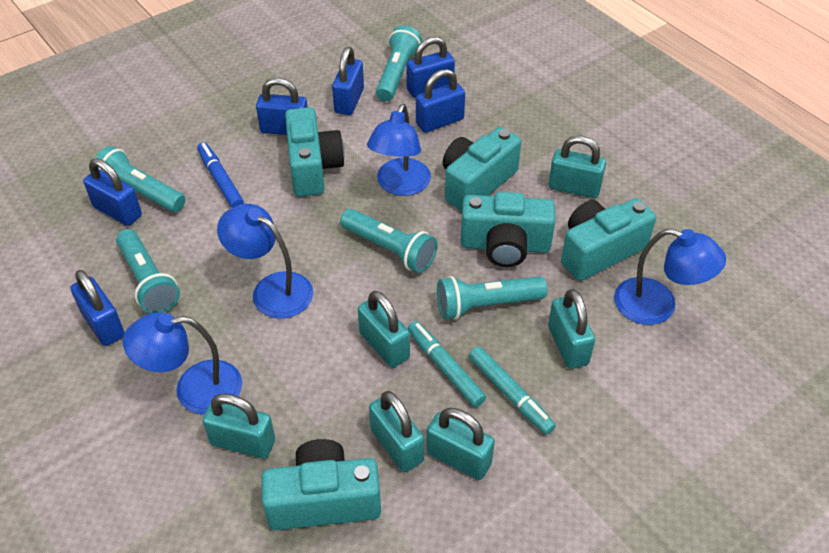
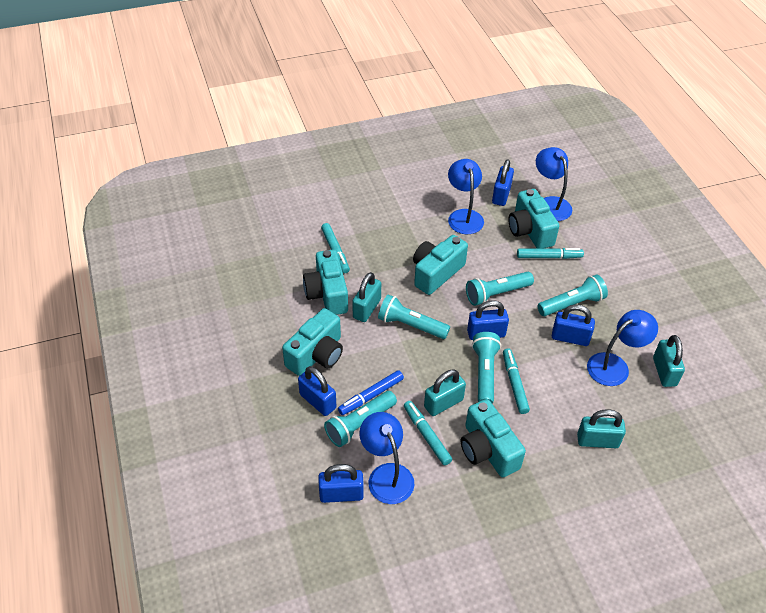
blue padlock: 6 -> 5
turquoise marker: 2 -> 4
turquoise padlock: 6 -> 4

